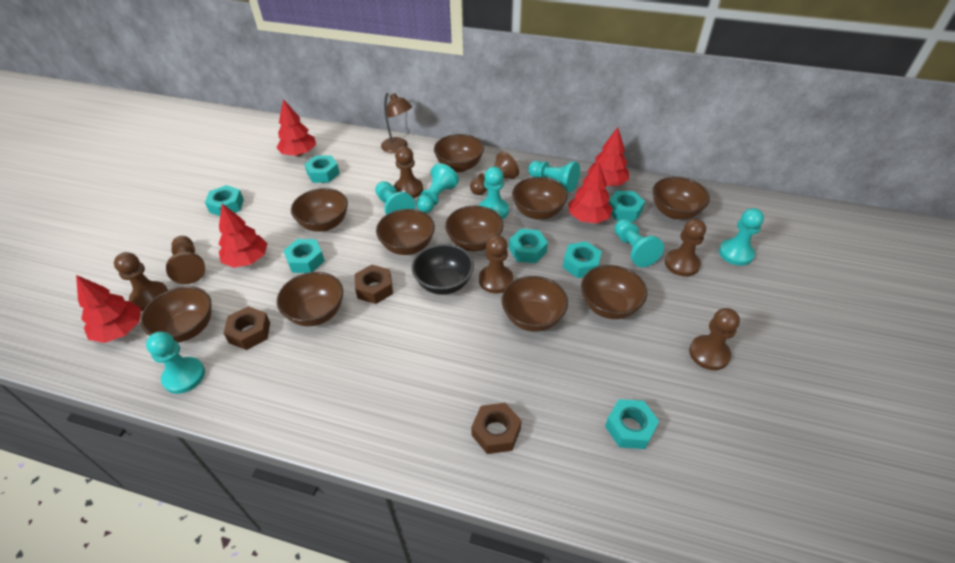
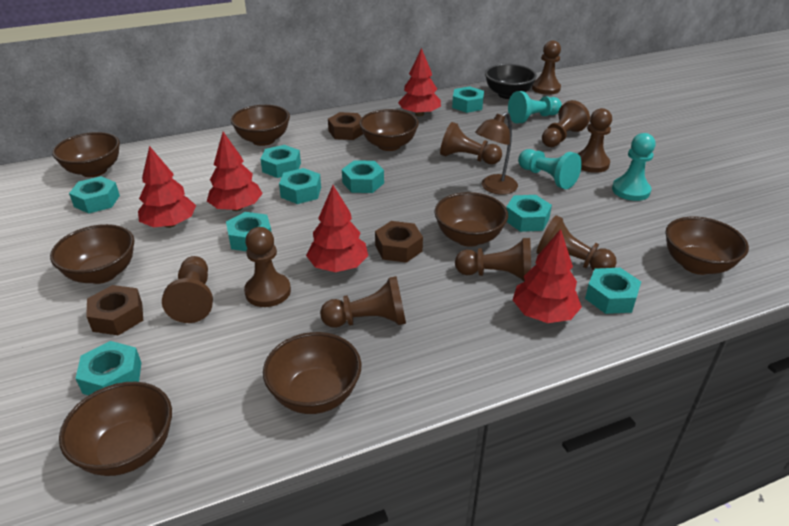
brown bowl: 10 -> 8
brown pawn: 7 -> 9
turquoise nut: 7 -> 9
turquoise pawn: 7 -> 3

